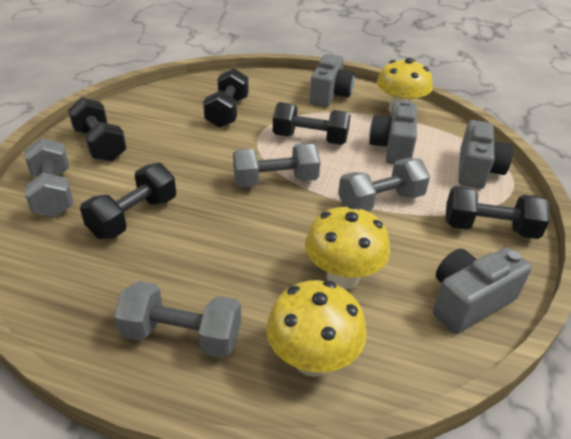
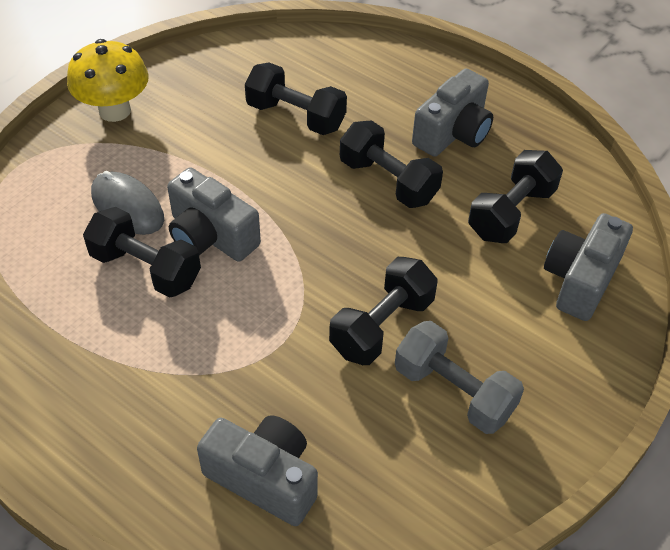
grey dumbbell: 4 -> 1
grey mouse: 0 -> 1
yellow mushroom: 3 -> 1

